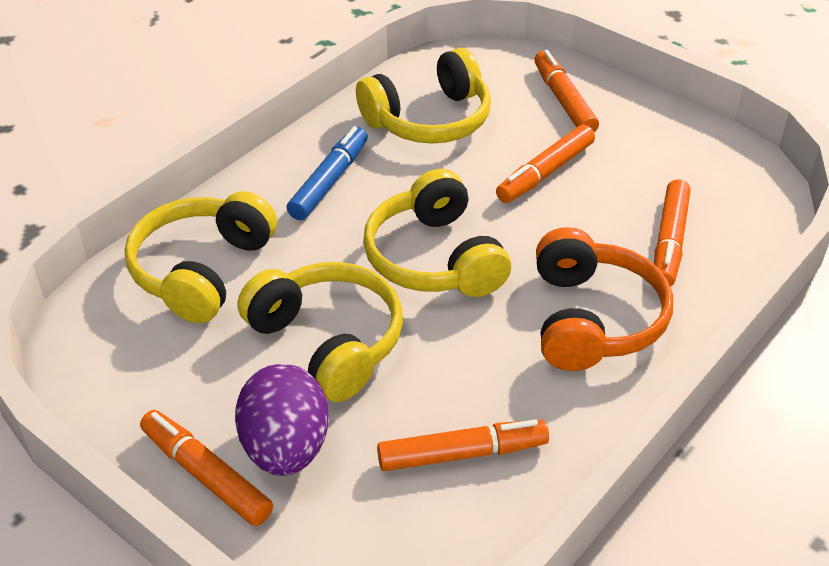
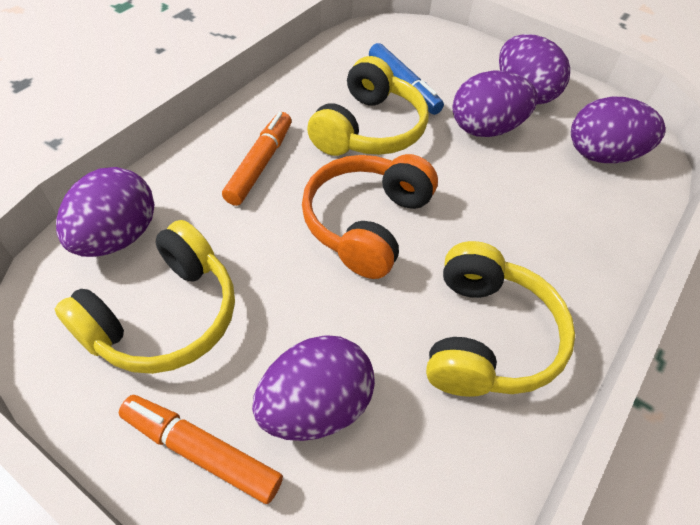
orange marker: 5 -> 2
purple egg: 1 -> 5
yellow headphones: 4 -> 3

